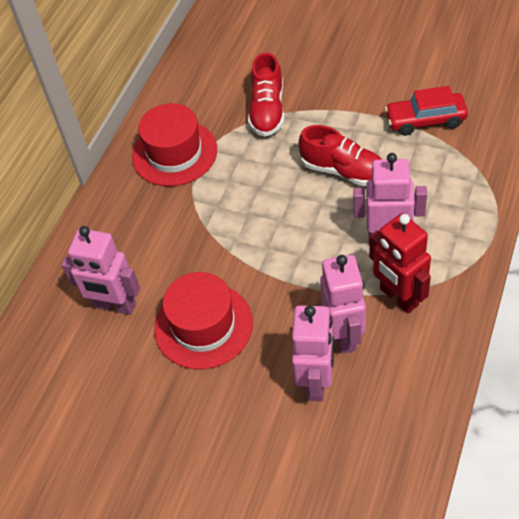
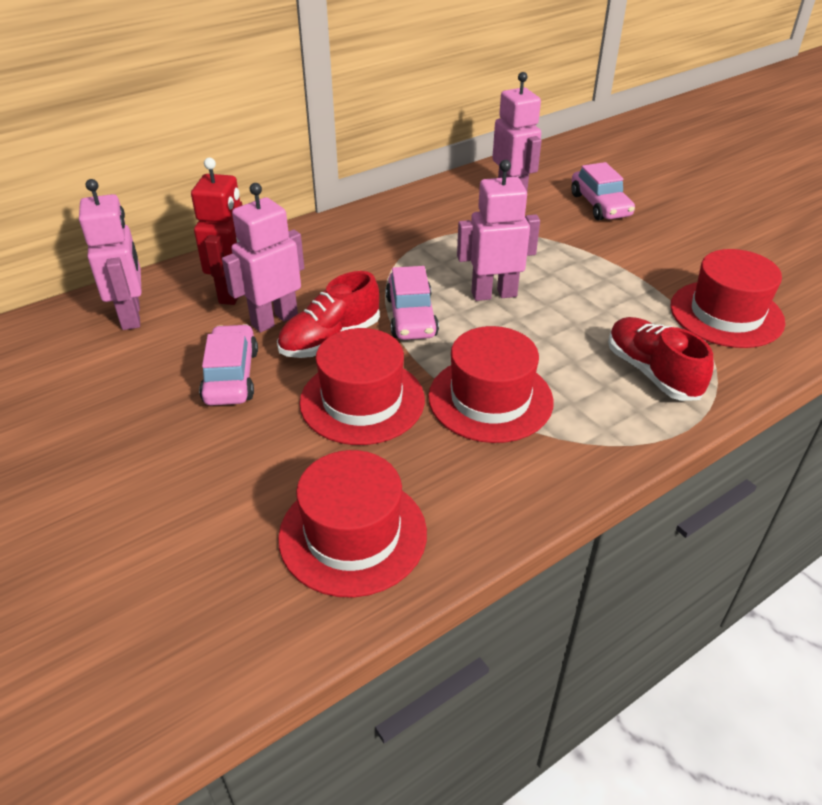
pink car: 0 -> 3
red car: 1 -> 0
red hat: 2 -> 4

